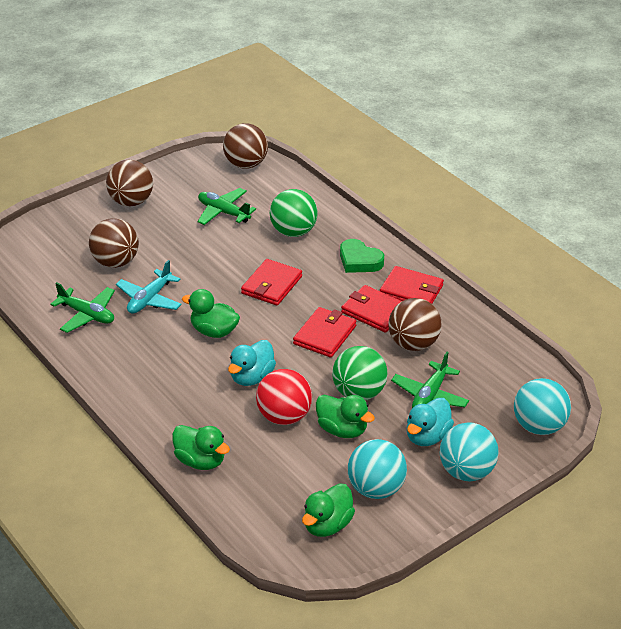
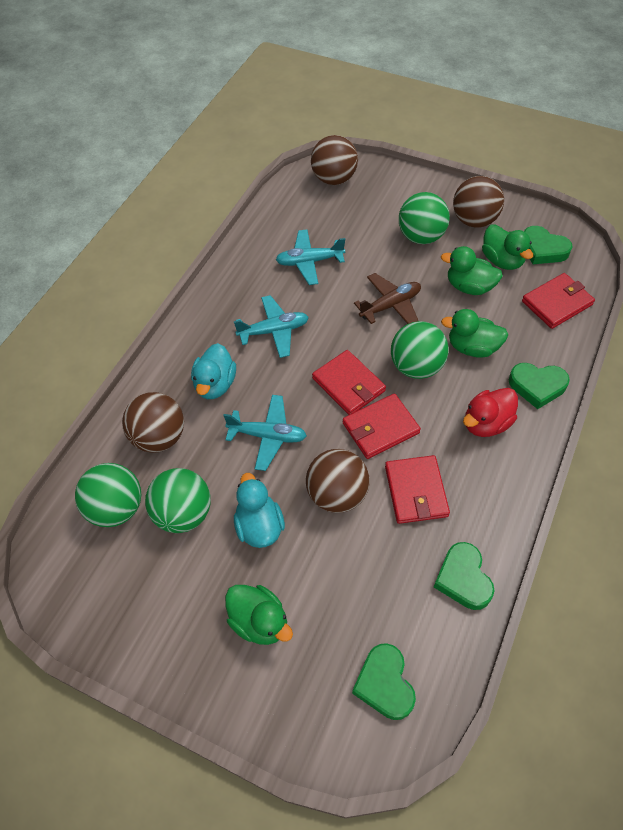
brown plane: 0 -> 1
green ball: 2 -> 4
green heart: 1 -> 4
green plane: 3 -> 0
red ball: 1 -> 0
red duck: 0 -> 1
turquoise ball: 3 -> 0
turquoise plane: 1 -> 3

